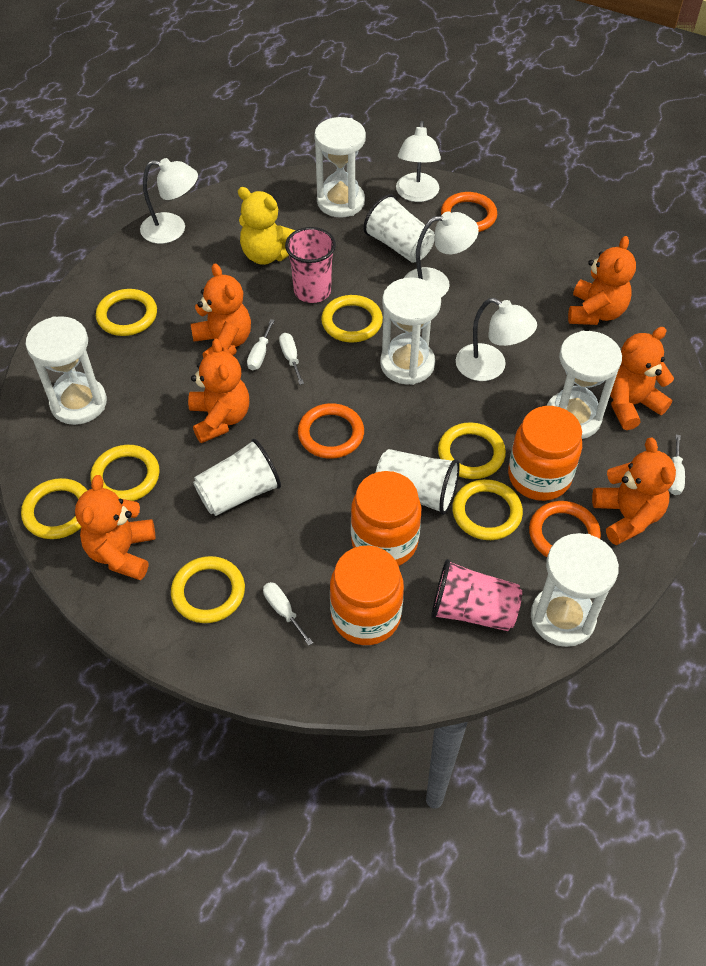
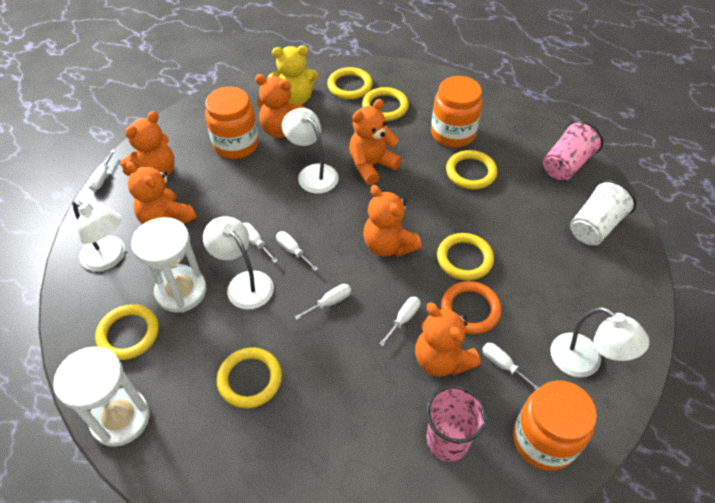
orange ring: 3 -> 1
white cup: 3 -> 1
white hourglass: 5 -> 2
white screwdriver: 4 -> 6
yellow ring: 7 -> 6

